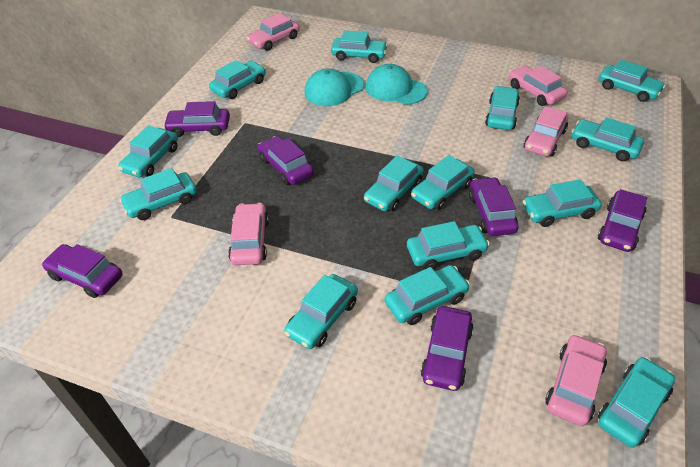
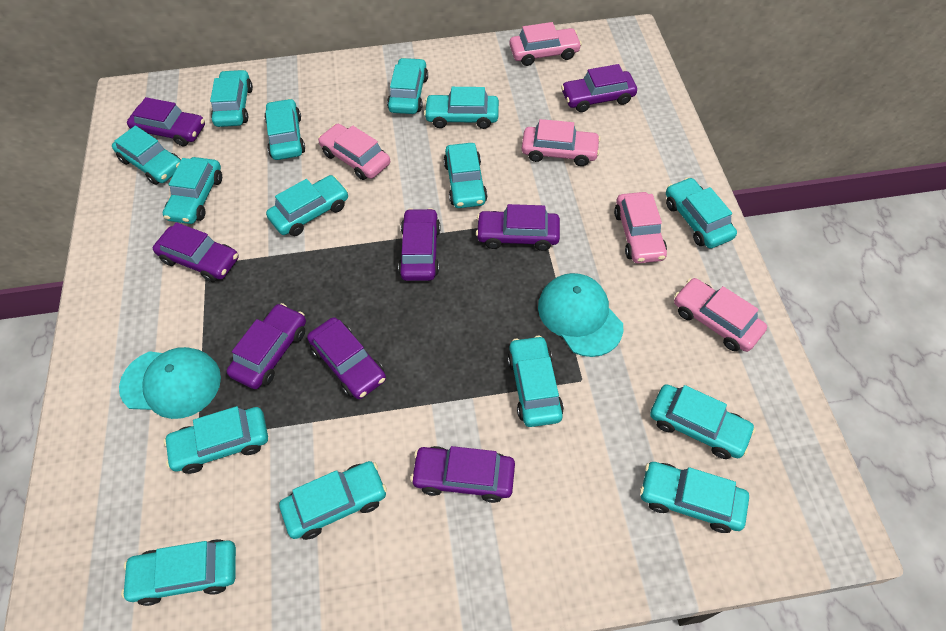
purple car: 6 -> 8
turquoise car: 14 -> 15

